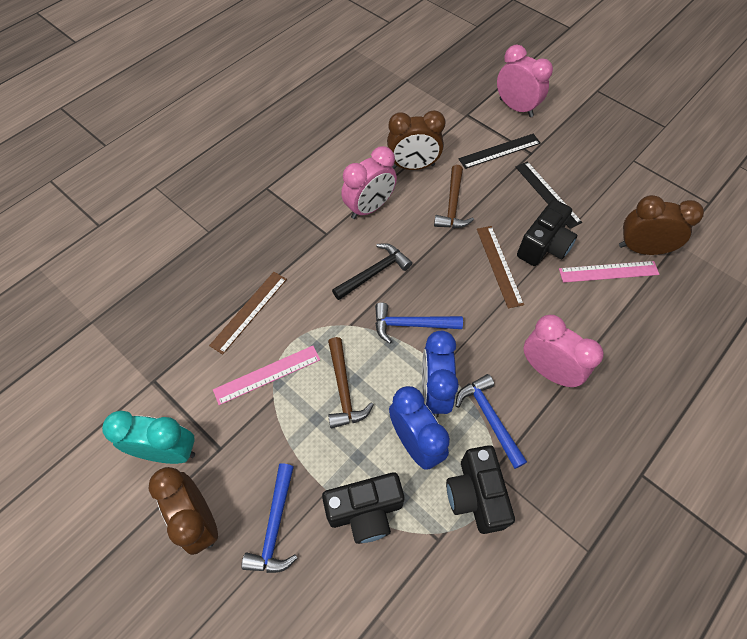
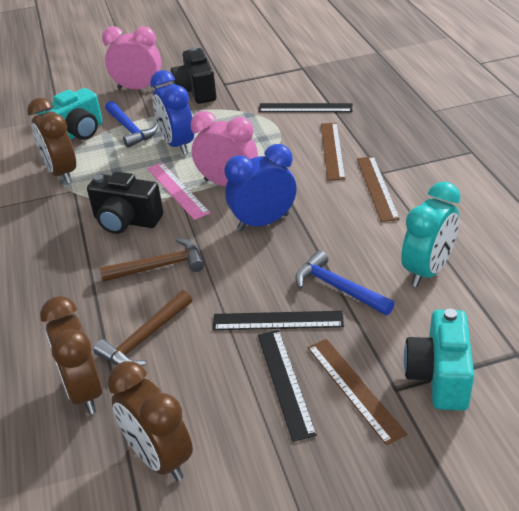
black camera: 3 -> 2
black hammer: 1 -> 0
black ruler: 2 -> 3
blue hammer: 3 -> 2
brown ruler: 2 -> 3
pink clock: 3 -> 2
pink ruler: 2 -> 1
turquoise camera: 0 -> 2

